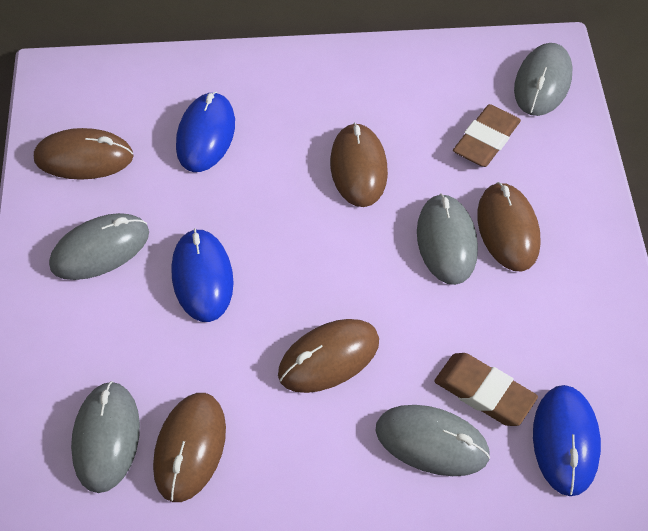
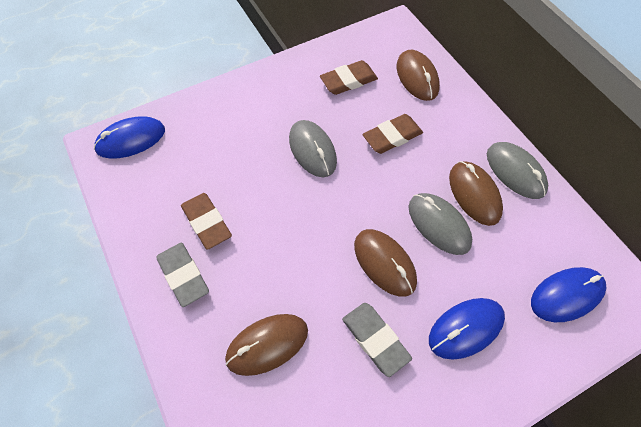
brown eraser: 2 -> 3
brown mouse: 5 -> 4
grey eraser: 0 -> 2
grey mouse: 5 -> 3

